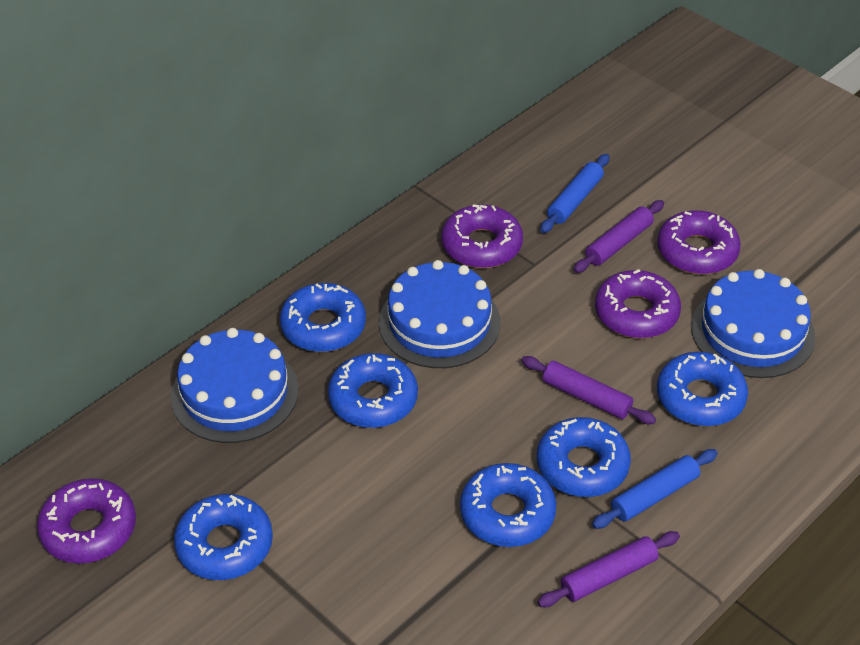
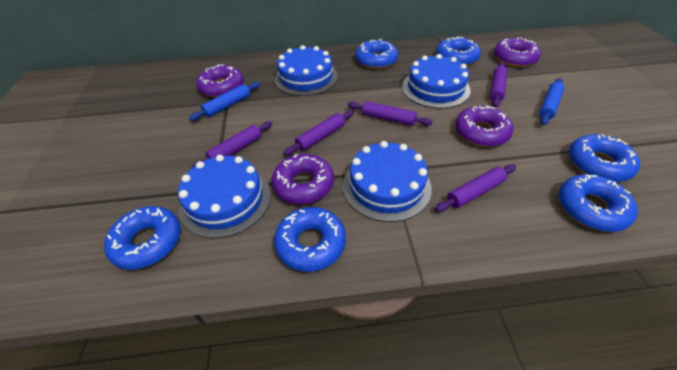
blue cake: 3 -> 4
purple rolling pin: 3 -> 5

